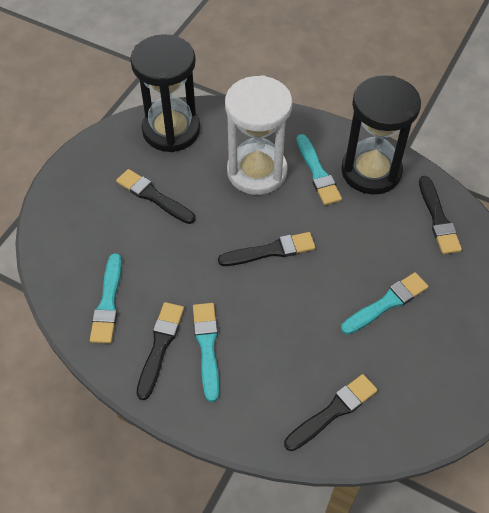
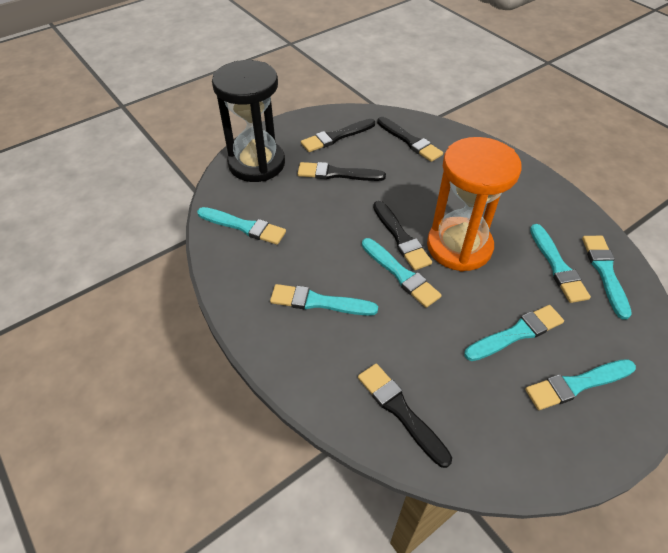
black hourglass: 2 -> 1
orange hourglass: 0 -> 1
turquoise brush: 4 -> 7
white hourglass: 1 -> 0

